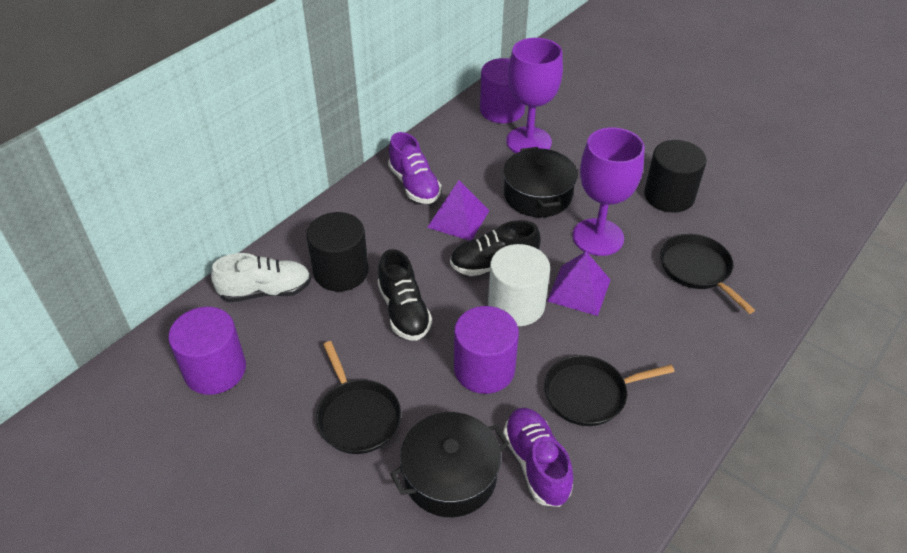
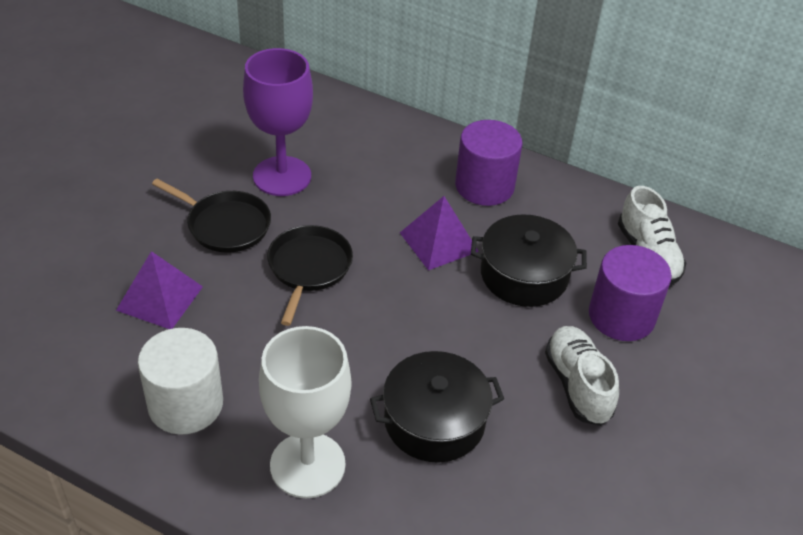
black cylinder: 2 -> 0
black pan: 3 -> 2
black shoe: 2 -> 0
purple cylinder: 3 -> 2
purple goblet: 2 -> 1
purple shoe: 2 -> 0
white goblet: 0 -> 1
white shoe: 1 -> 2

